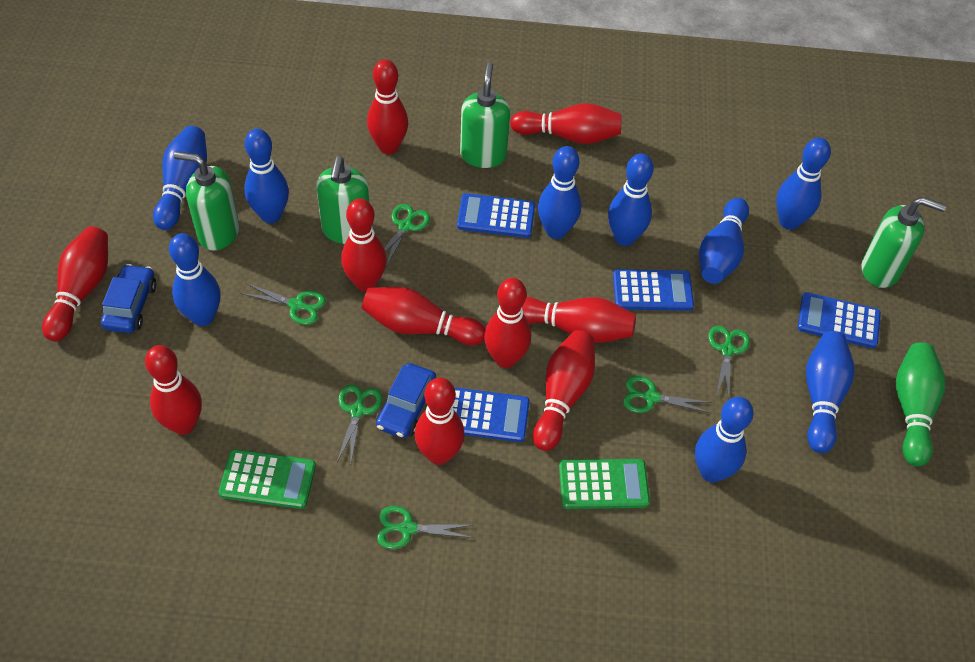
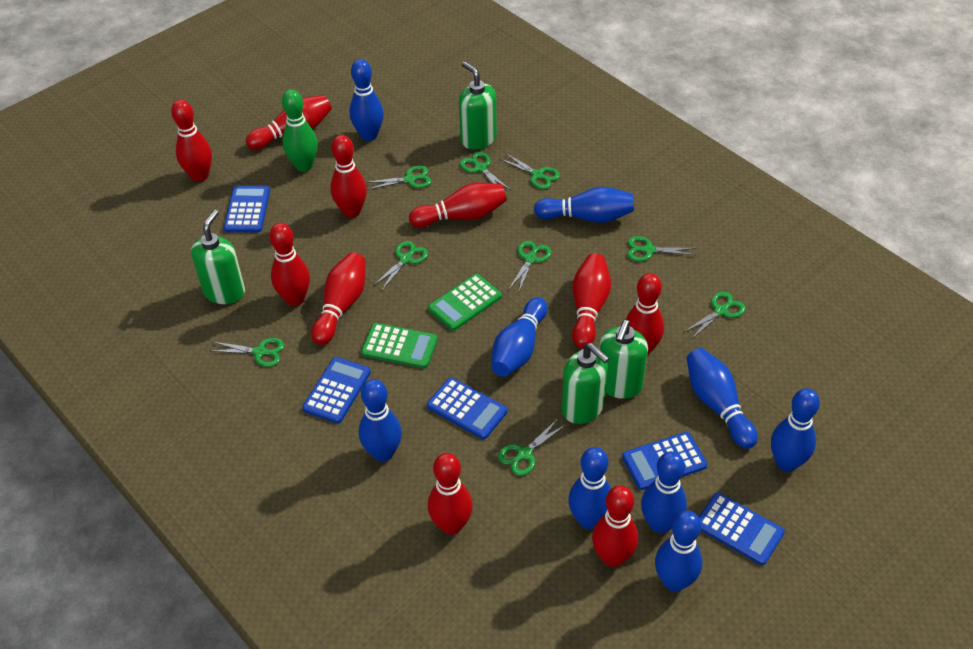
blue calculator: 4 -> 5
blue car: 2 -> 0
green scissors: 6 -> 9

